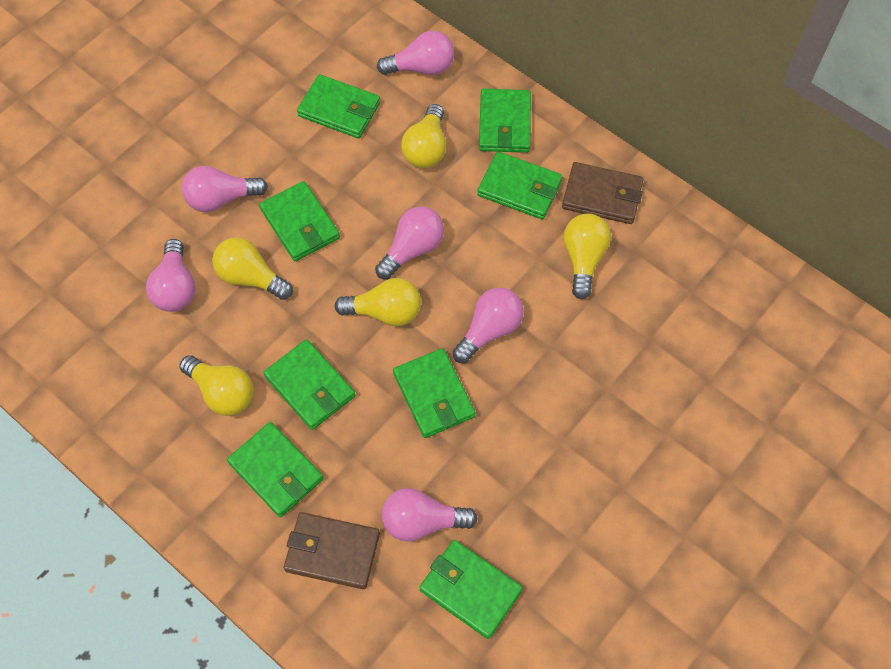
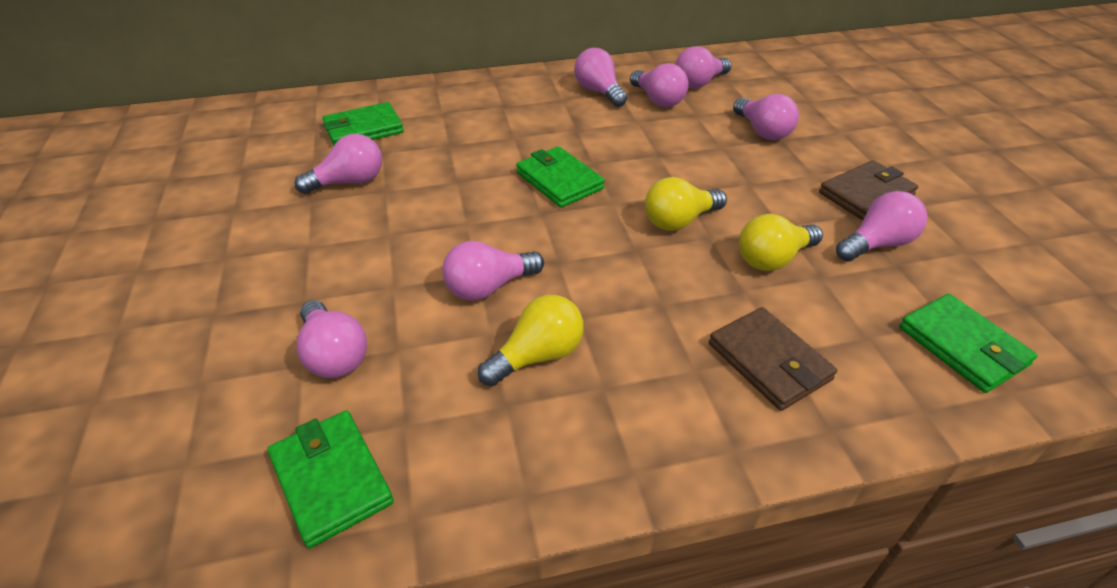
green wallet: 8 -> 4
pink light bulb: 6 -> 8
yellow light bulb: 5 -> 3

